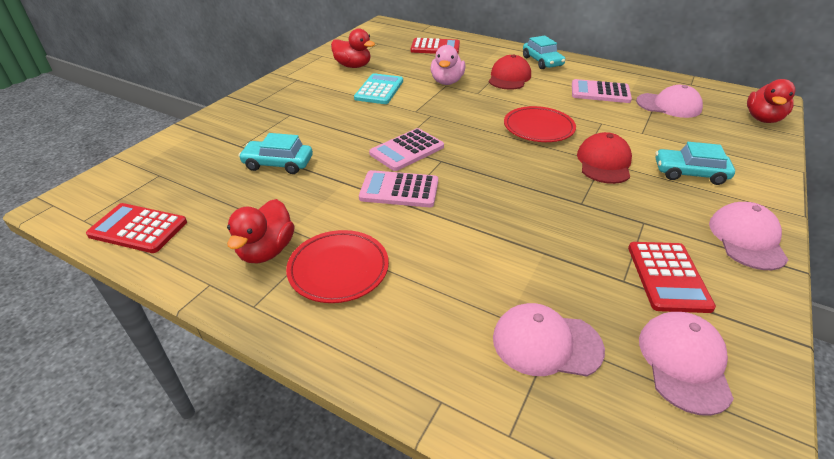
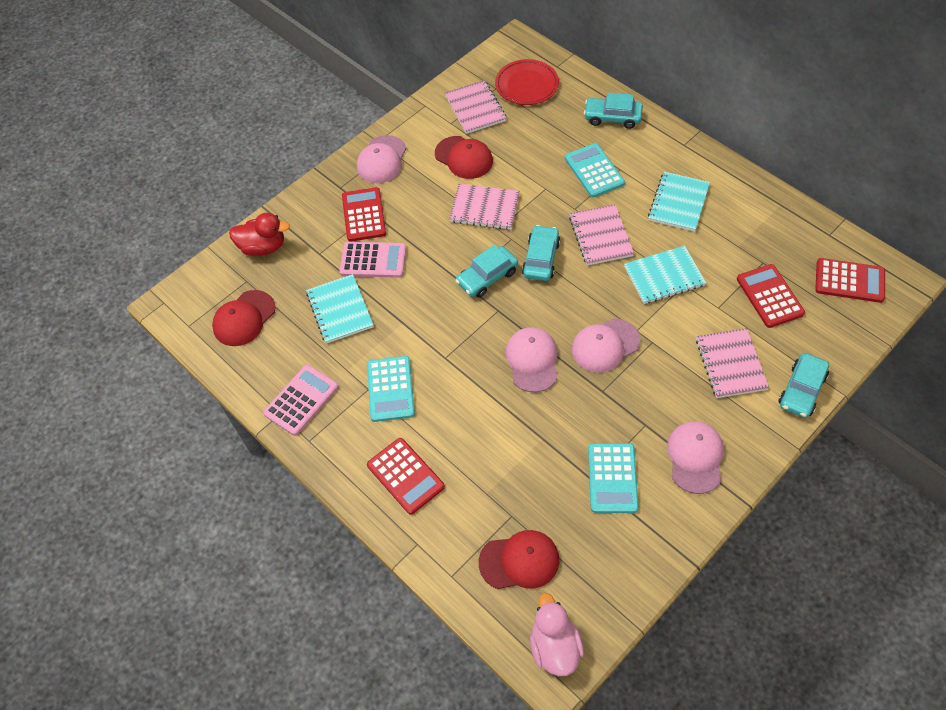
pink calculator: 3 -> 2
pink notebook: 0 -> 4
red calculator: 3 -> 4
red cap: 2 -> 3
red duck: 3 -> 1
red plate: 2 -> 1
turquoise calculator: 1 -> 3
turquoise car: 3 -> 4
turquoise notebook: 0 -> 3

